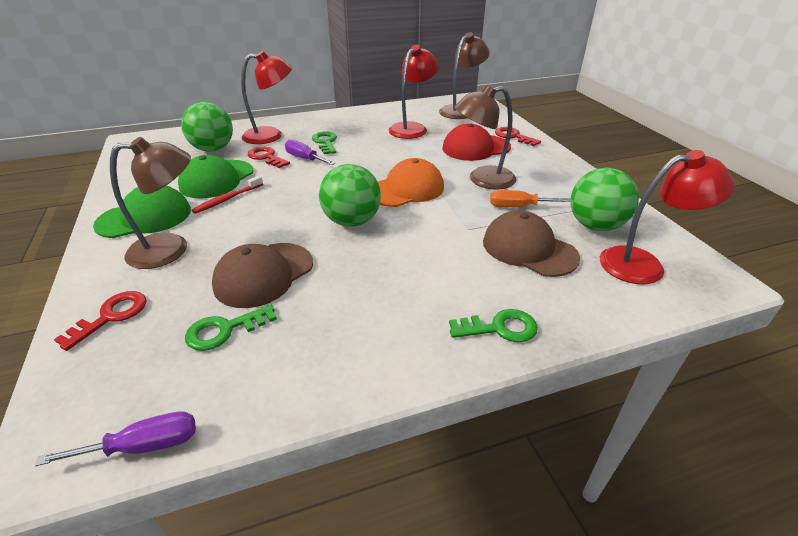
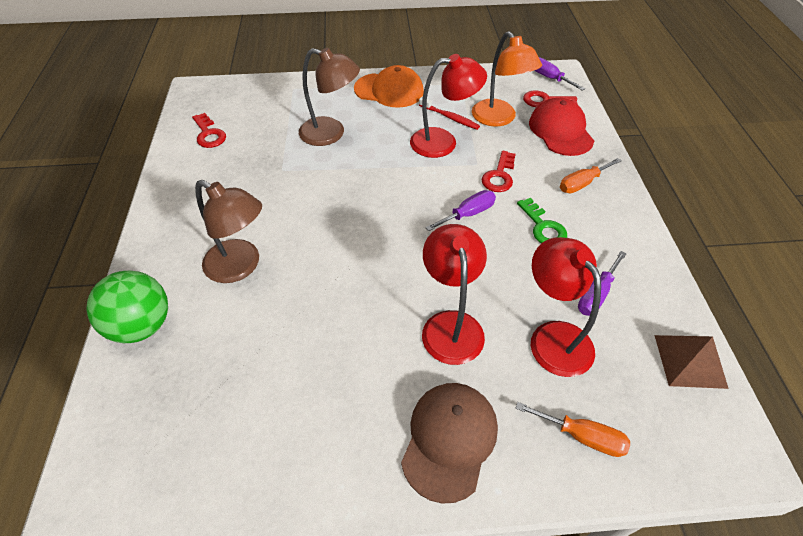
brown cap: 2 -> 1
brown lamp: 3 -> 2
brown pyramid: 0 -> 1
green ball: 3 -> 1
green cap: 2 -> 0
green key: 3 -> 1
orange lamp: 0 -> 1
orange screwdriver: 1 -> 2
purple screwdriver: 2 -> 3

